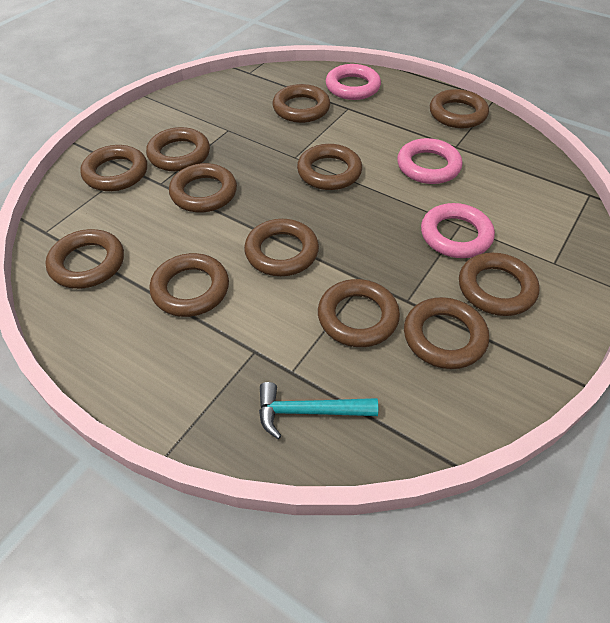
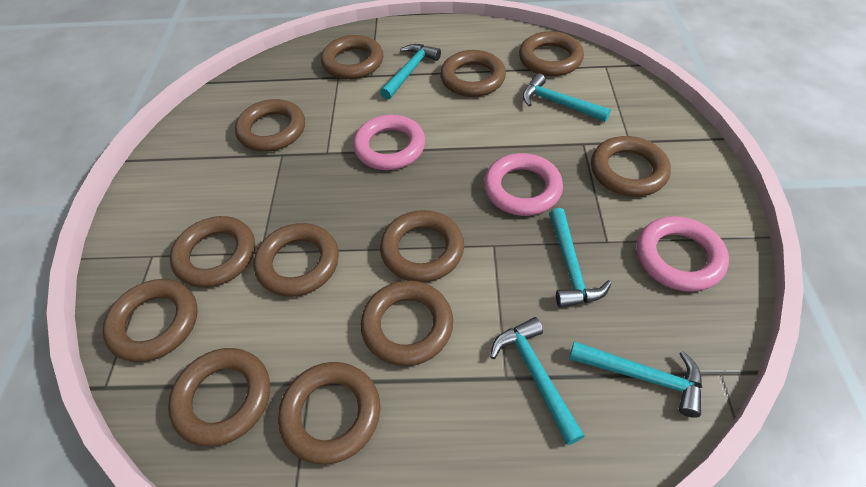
turquoise hammer: 1 -> 5

